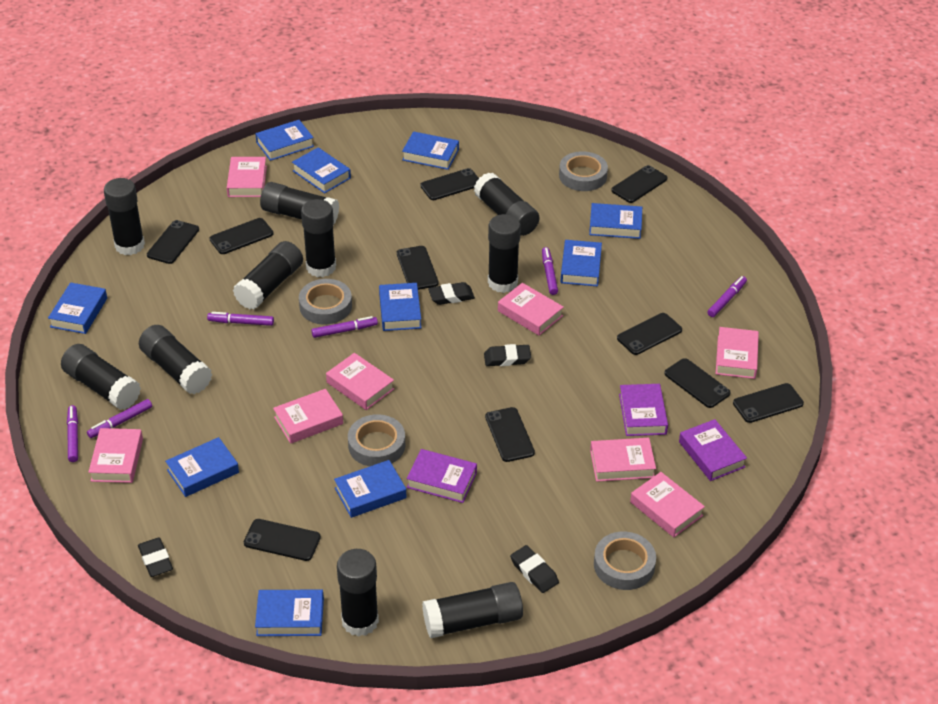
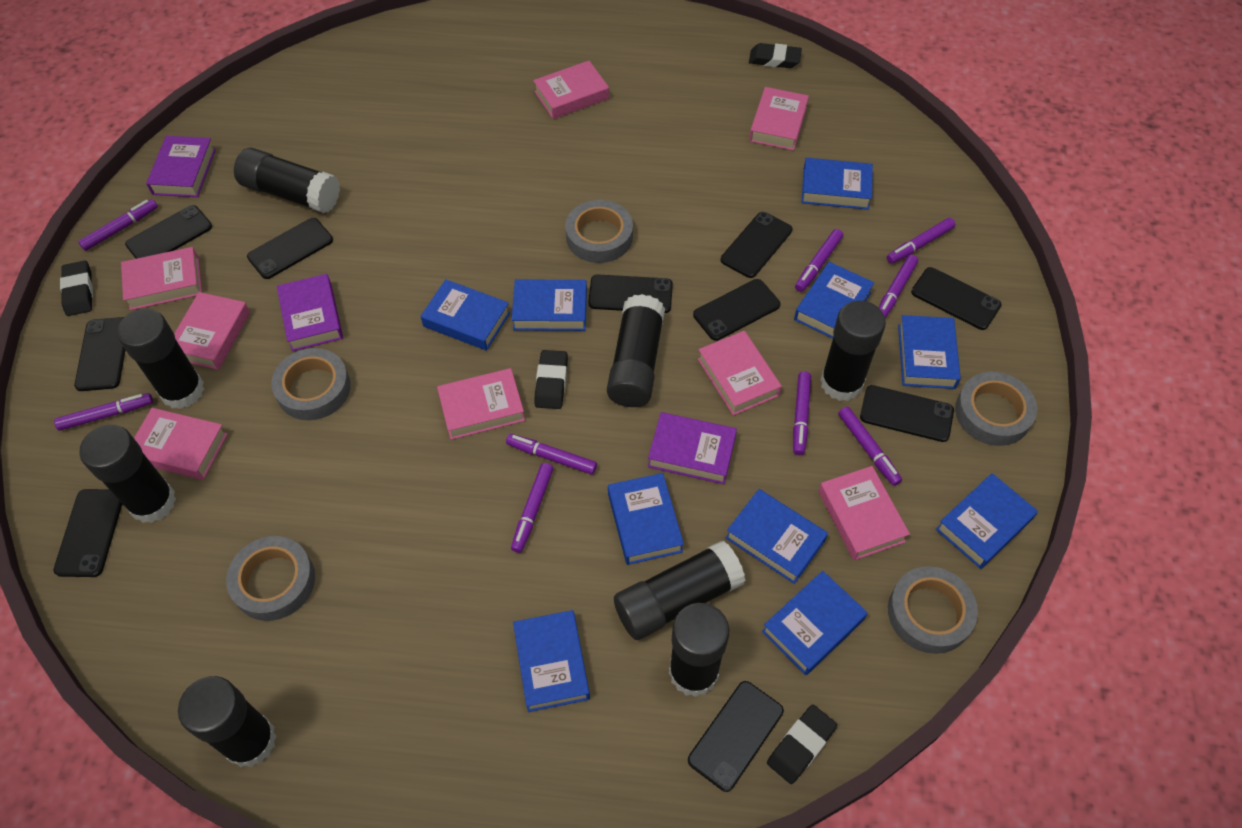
black glue stick: 10 -> 8
grey tape: 4 -> 5
purple marker: 6 -> 9

